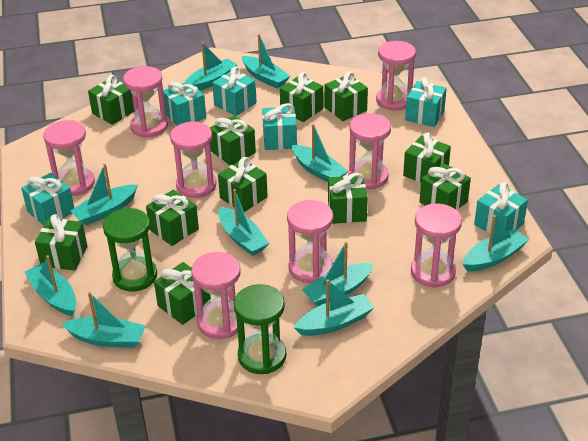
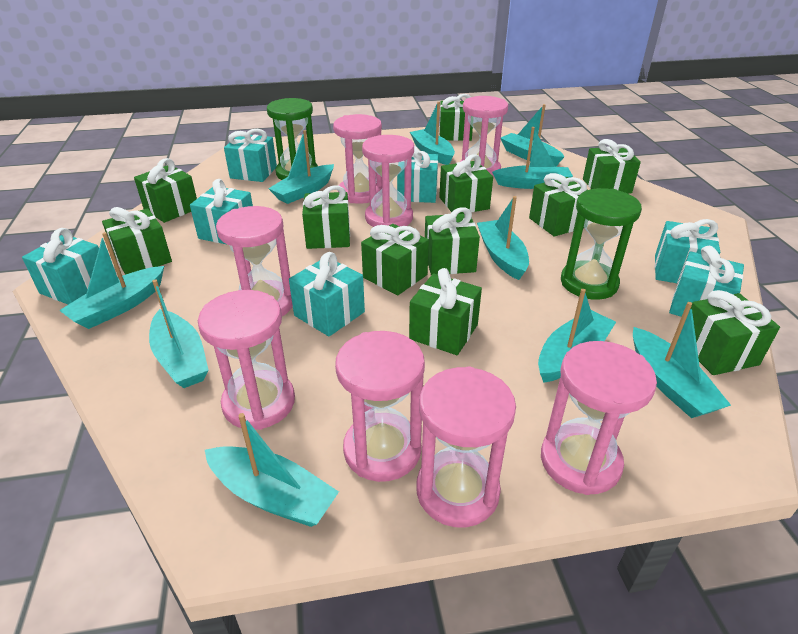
turquoise gift: 6 -> 7

